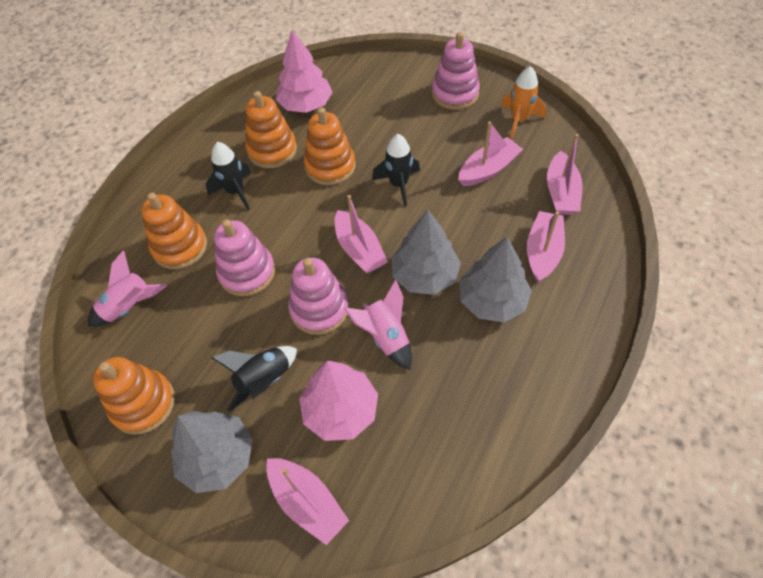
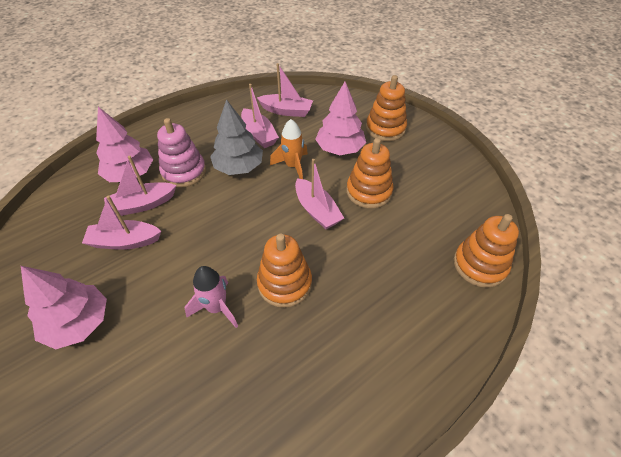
black rocket: 3 -> 0
grey tree: 3 -> 1
pink rocket: 2 -> 1
pink stacking toy: 3 -> 1
pink tree: 2 -> 3

